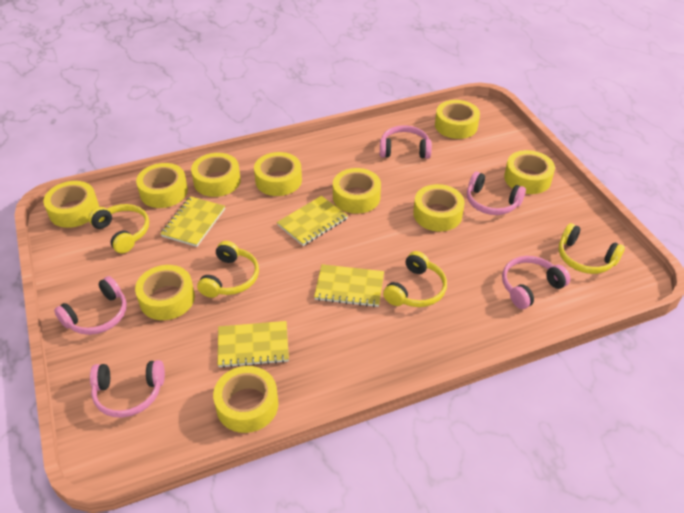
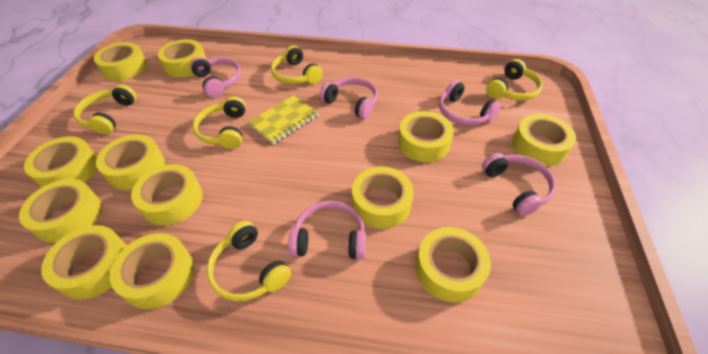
yellow headphones: 4 -> 5
yellow notebook: 4 -> 1
yellow tape: 10 -> 12

